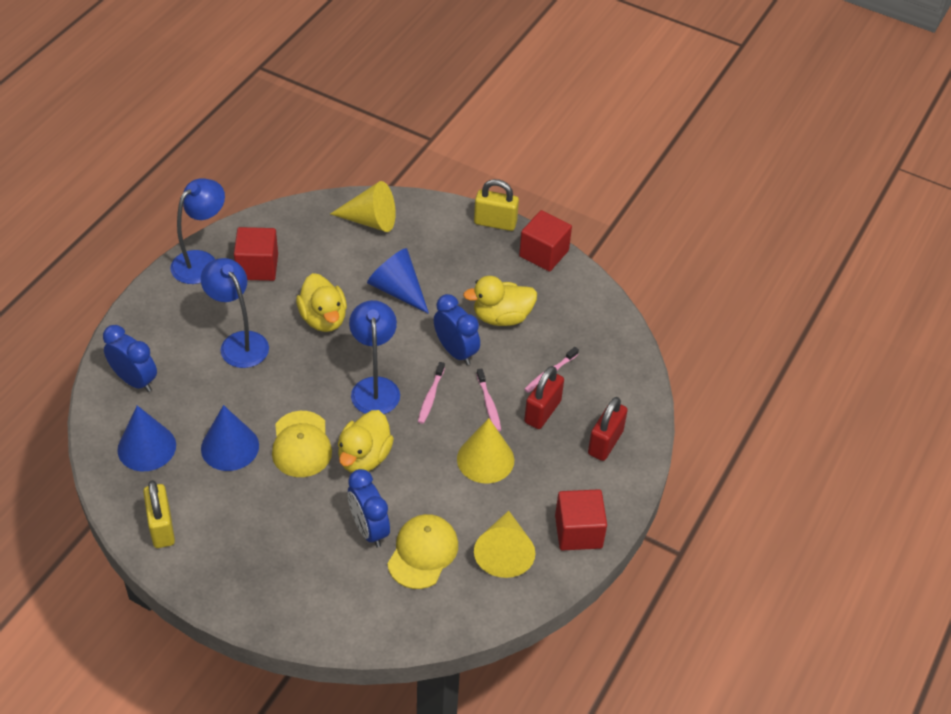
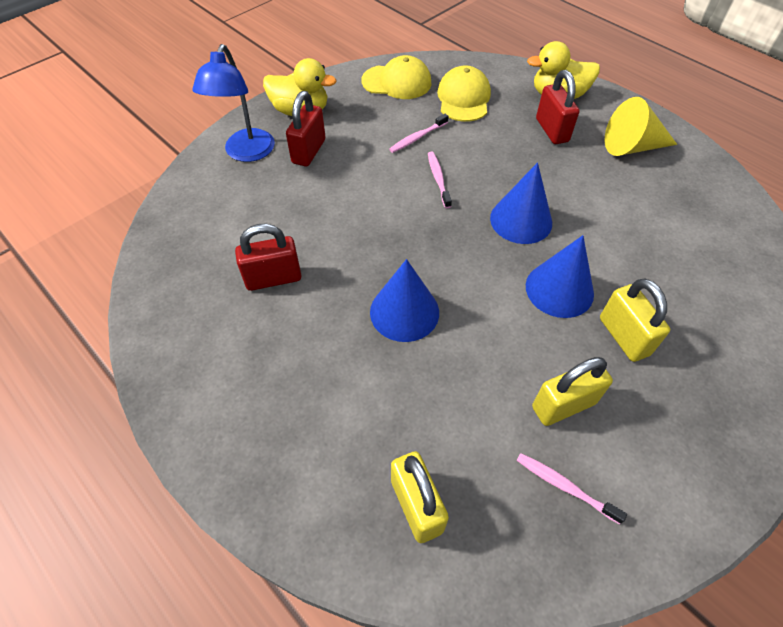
blue clock: 3 -> 0
blue lamp: 3 -> 1
red cube: 3 -> 0
red padlock: 2 -> 3
yellow cone: 3 -> 1
yellow duck: 3 -> 2
yellow padlock: 2 -> 3

